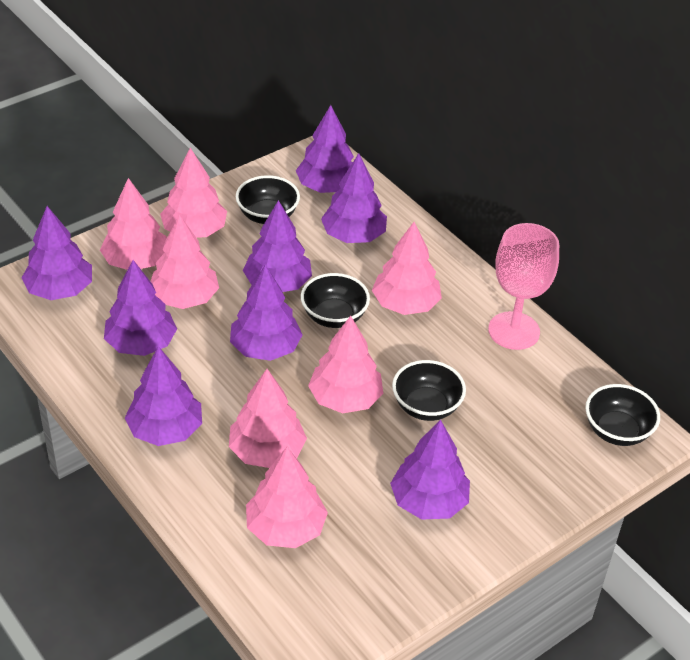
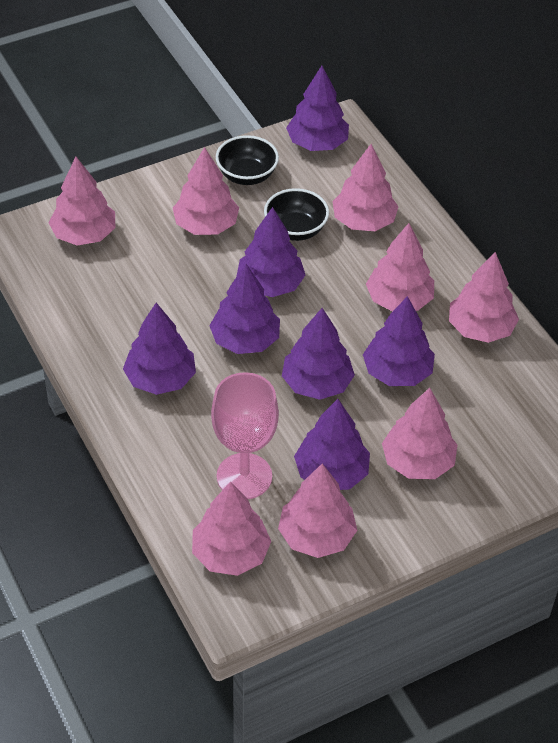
black bowl: 4 -> 2
pink tree: 7 -> 8
purple tree: 8 -> 7

